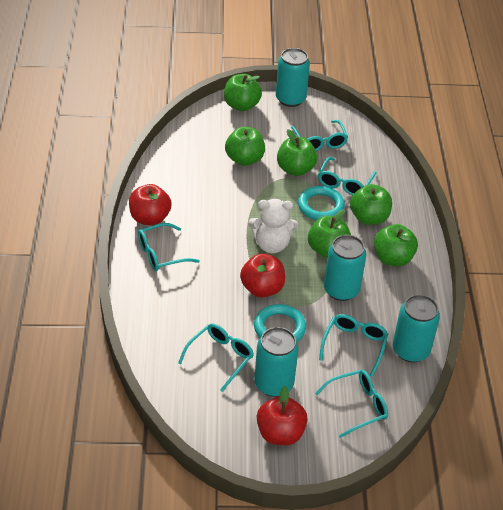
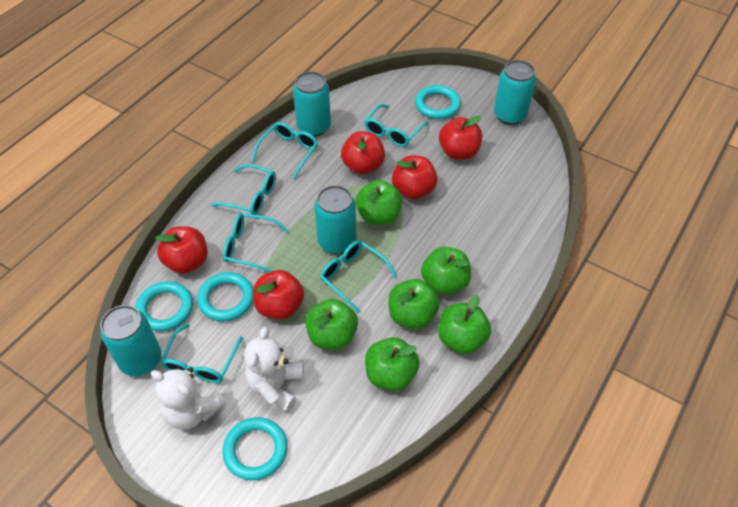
red apple: 3 -> 5
turquoise ring: 2 -> 4
white teddy bear: 1 -> 2

